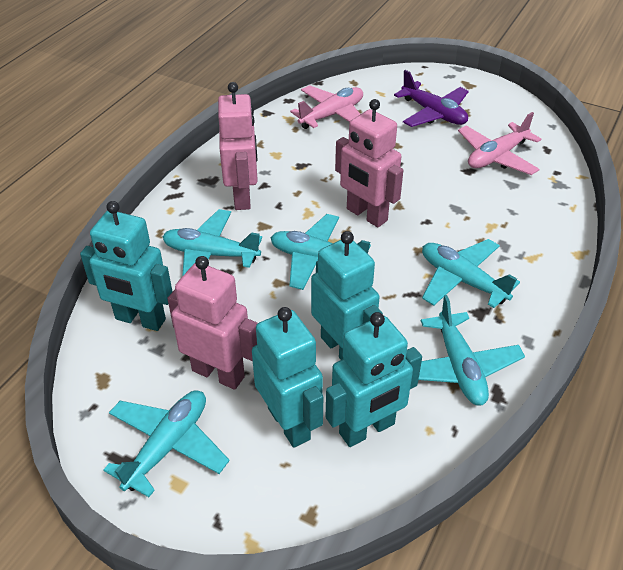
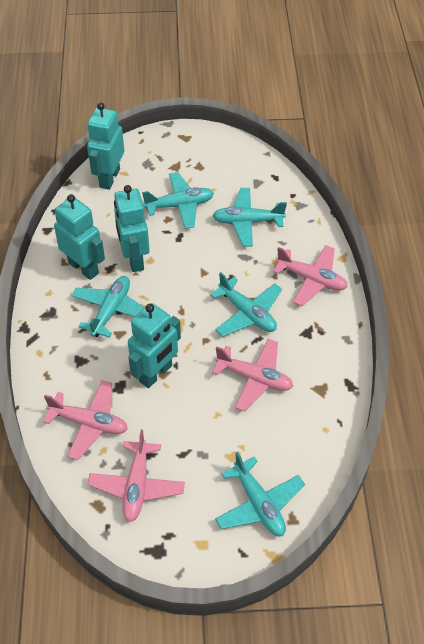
pink plane: 2 -> 4
pink robot: 3 -> 0
purple plane: 1 -> 0

